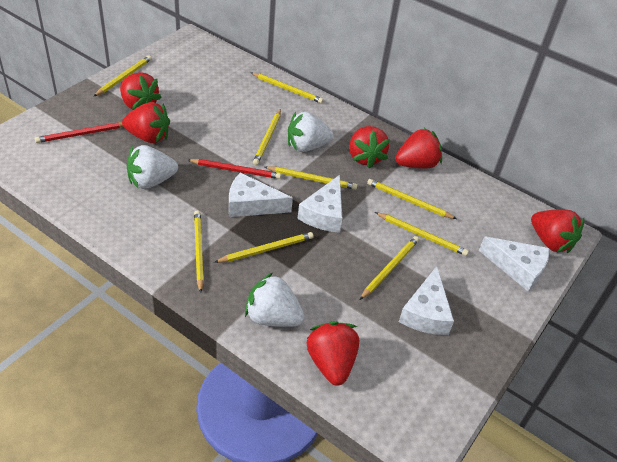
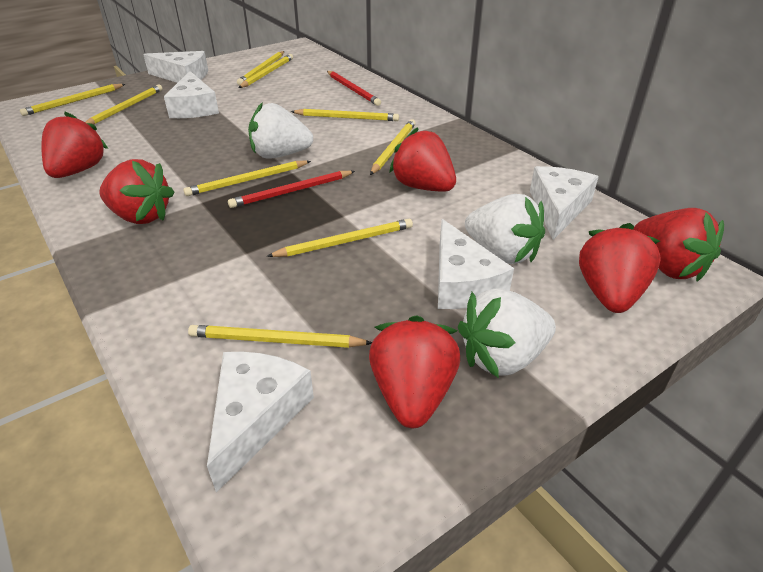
white cheese: 4 -> 5

